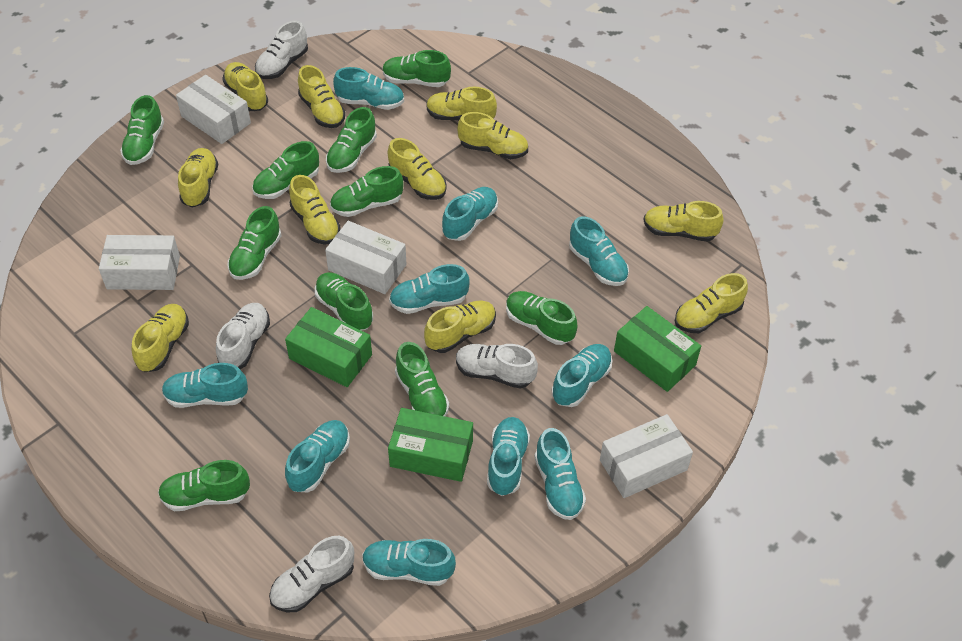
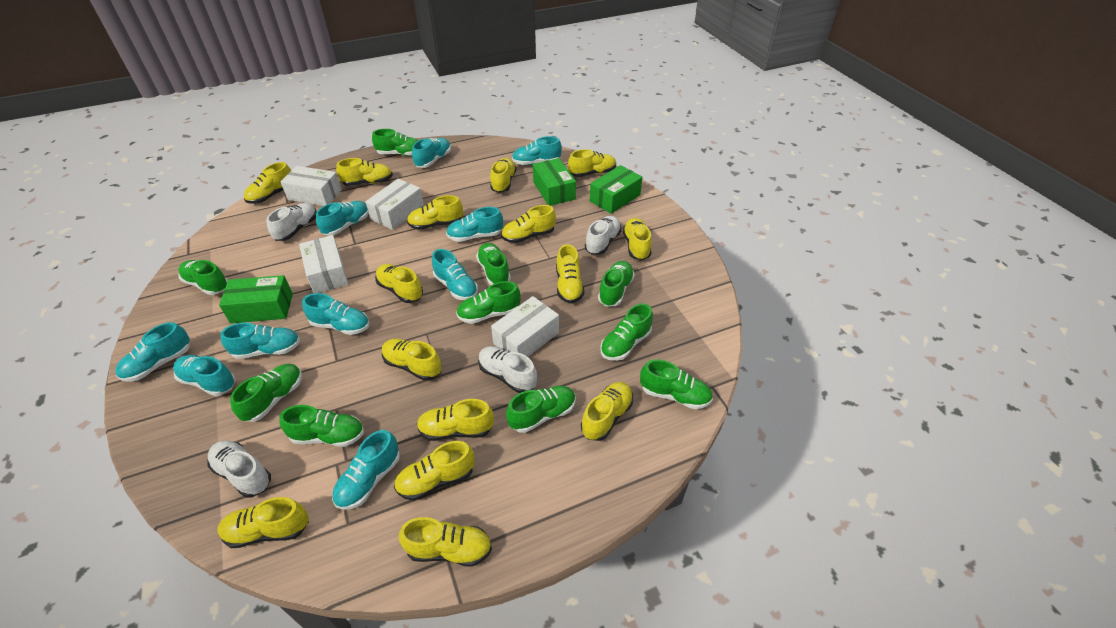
yellow shoe: 11 -> 15

